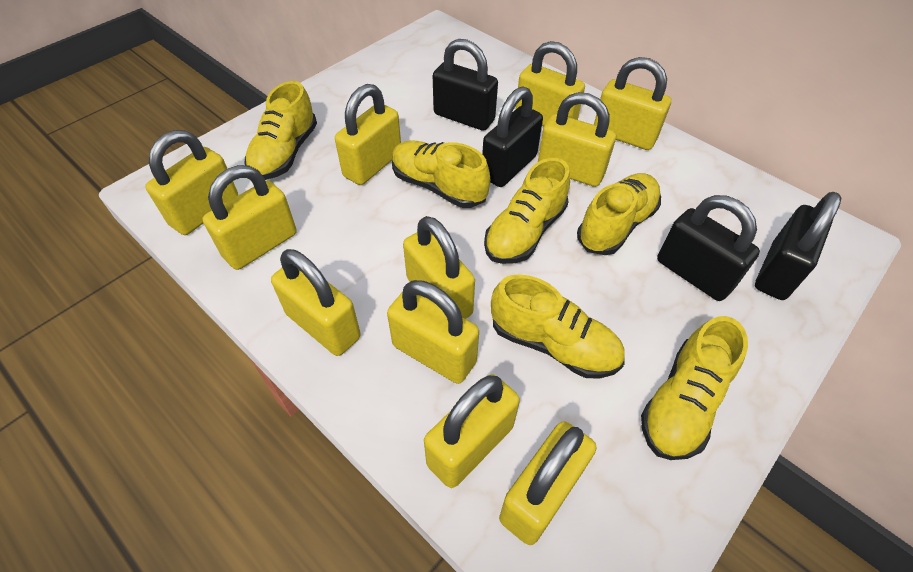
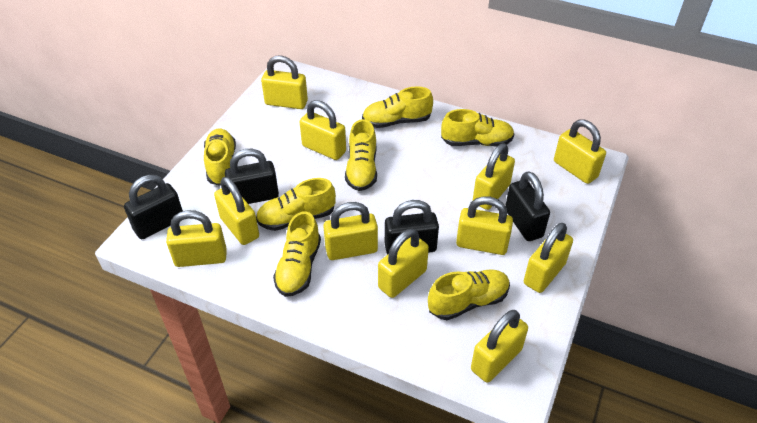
yellow shoe: 6 -> 7

